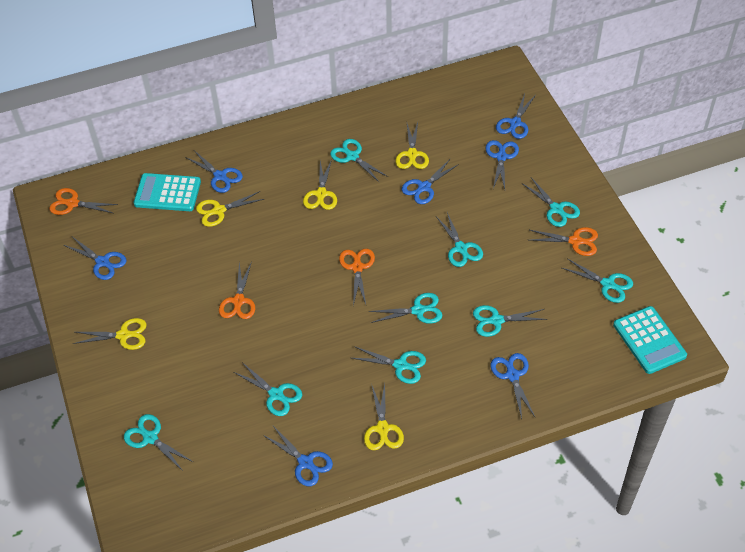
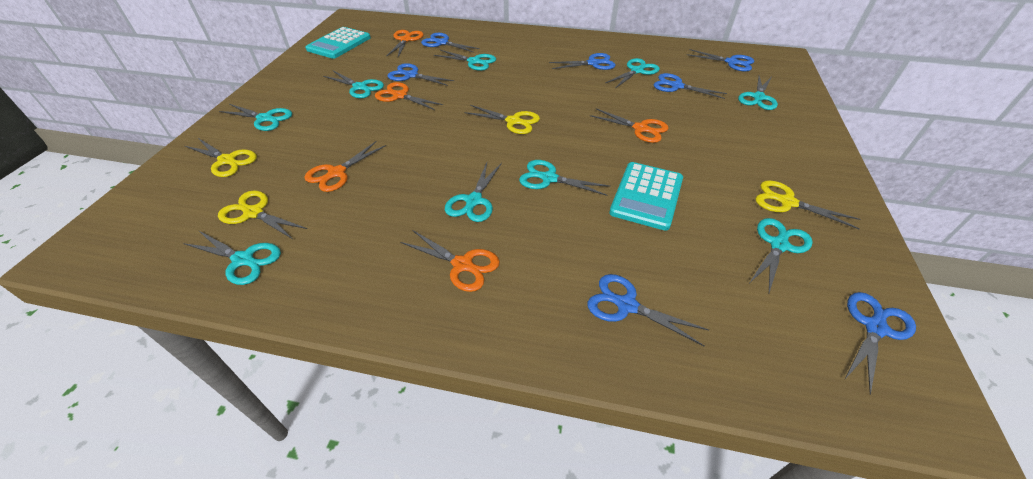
orange scissors: 4 -> 5
yellow scissors: 5 -> 4

